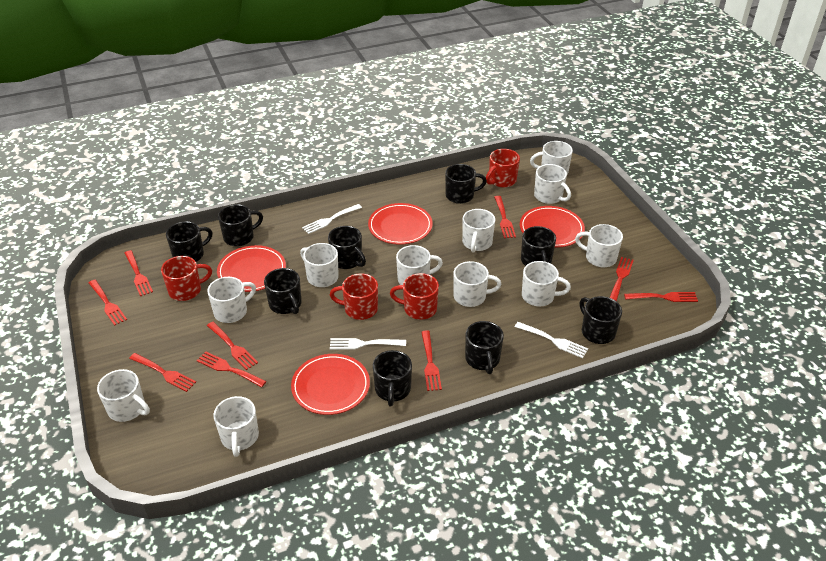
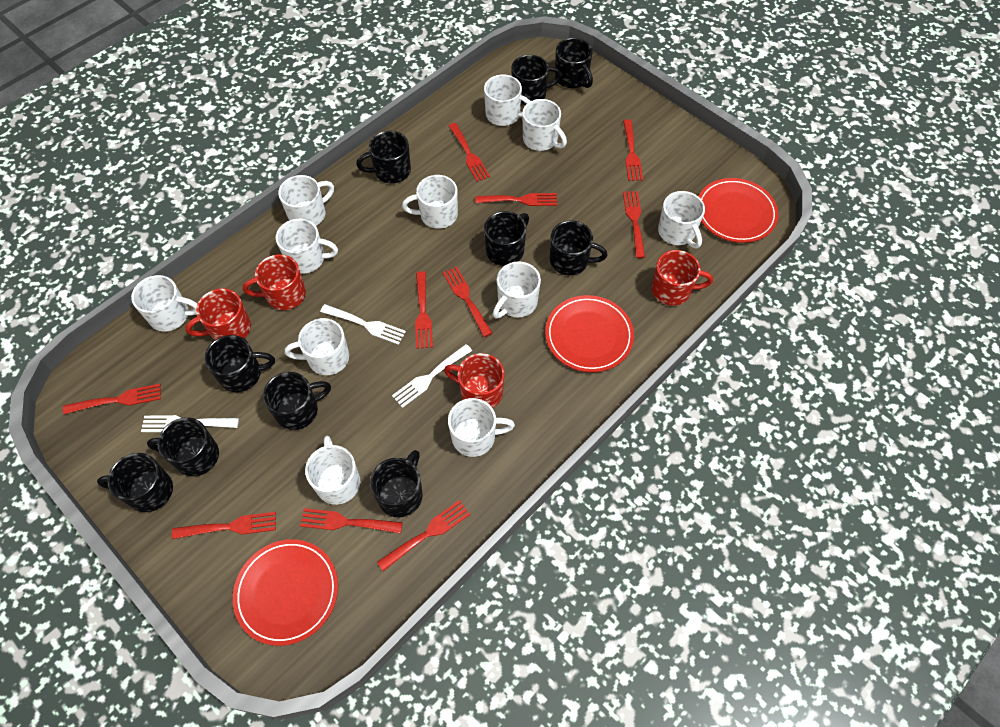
black mug: 9 -> 10
red fork: 9 -> 10
red plate: 4 -> 3

